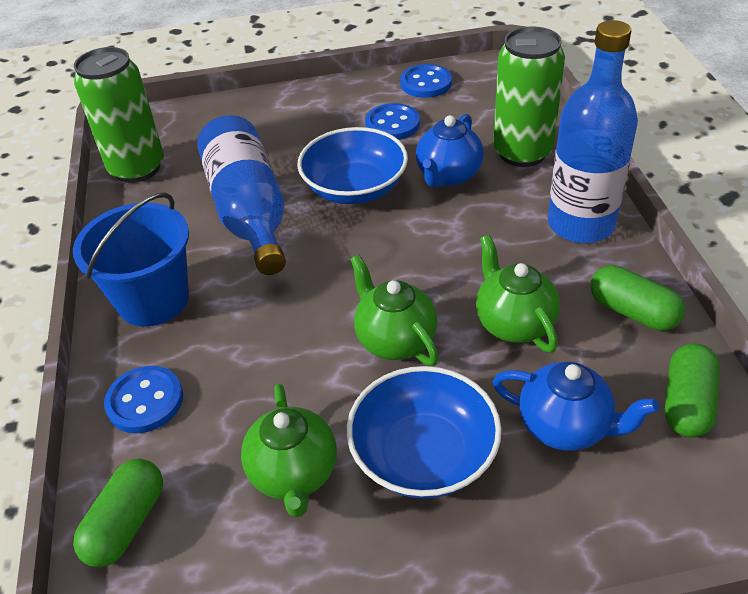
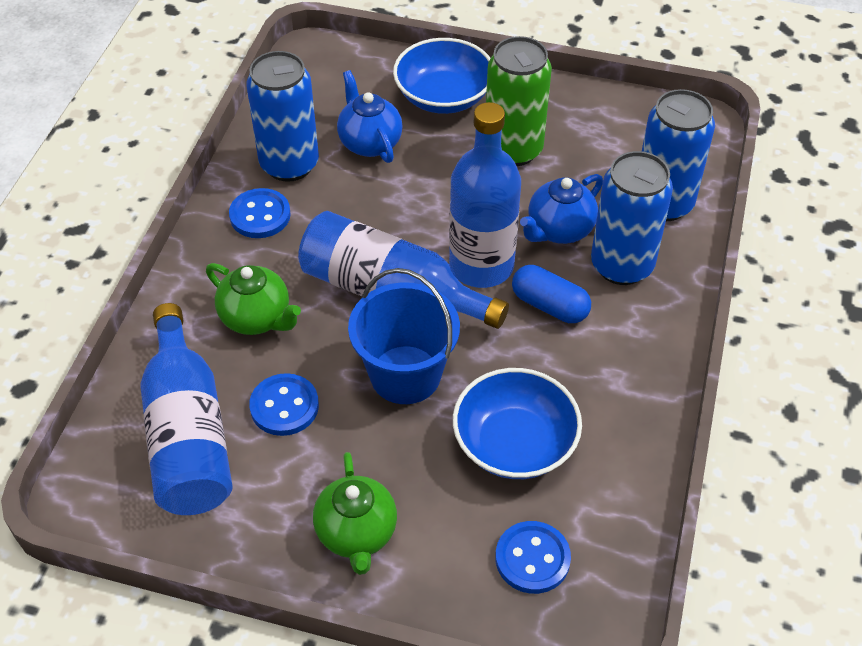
blue bottle: 2 -> 3
blue can: 0 -> 3
blue capsule: 0 -> 1
green can: 2 -> 1
green capsule: 3 -> 0
green teapot: 3 -> 2

